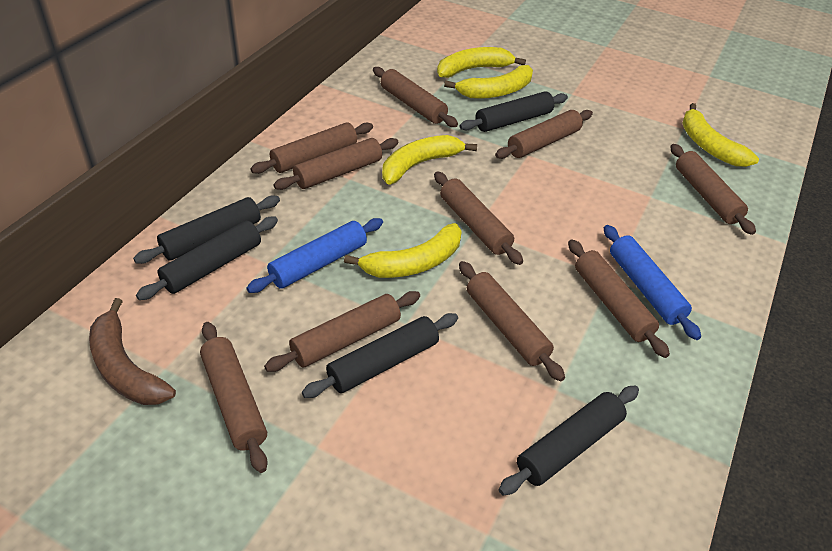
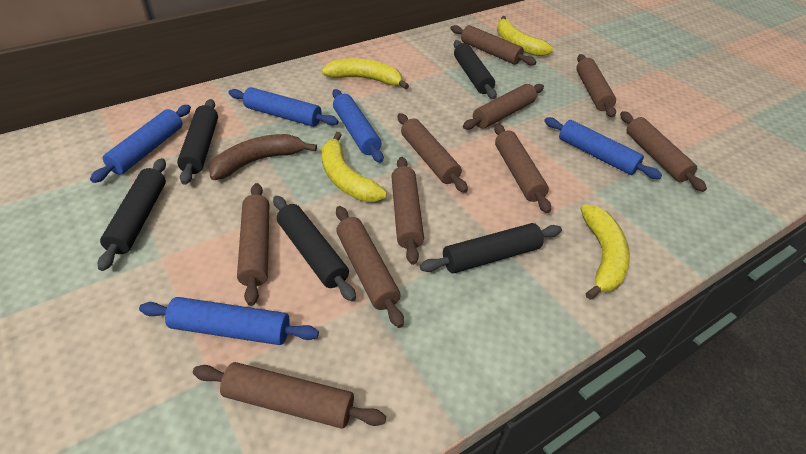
blue rolling pin: 2 -> 5
yellow banana: 5 -> 4

